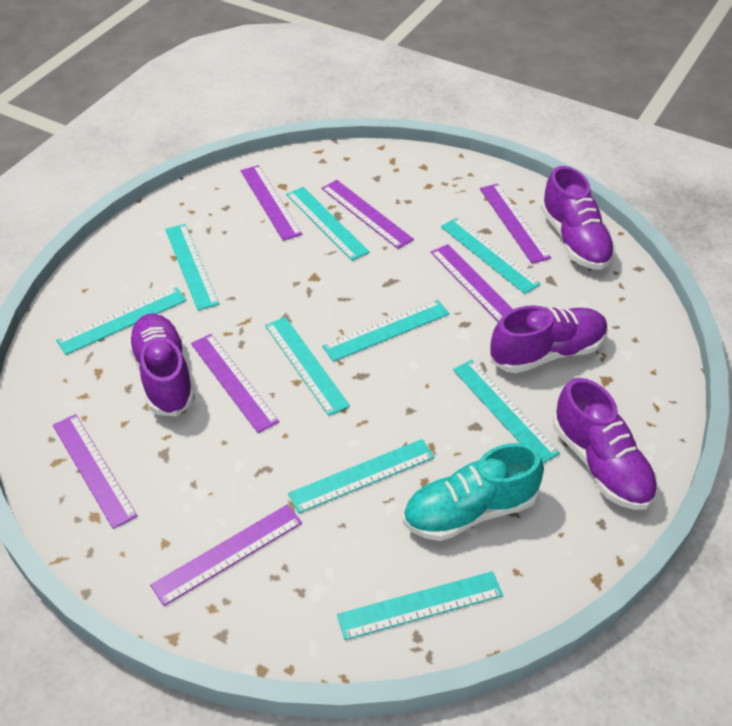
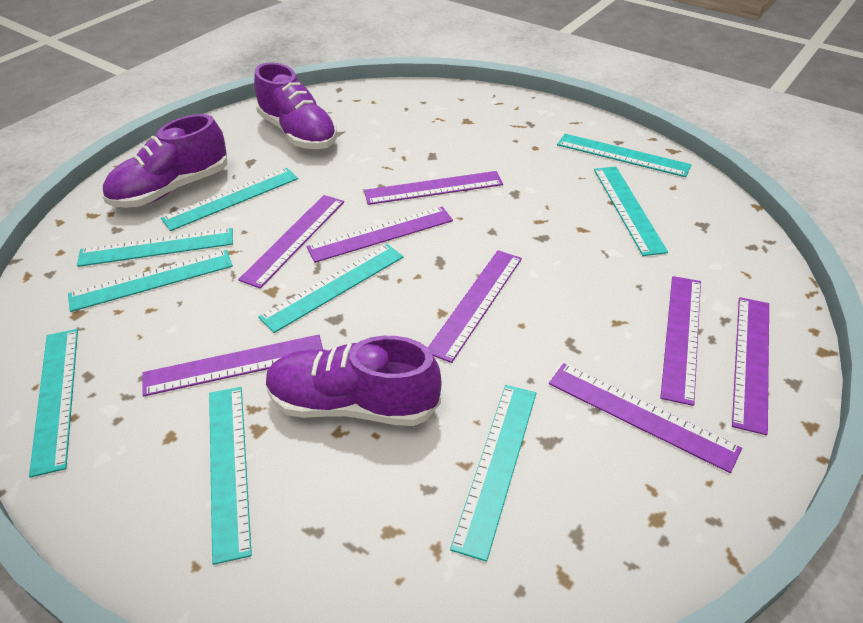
purple ruler: 7 -> 8
purple shoe: 4 -> 3
turquoise shoe: 1 -> 0

